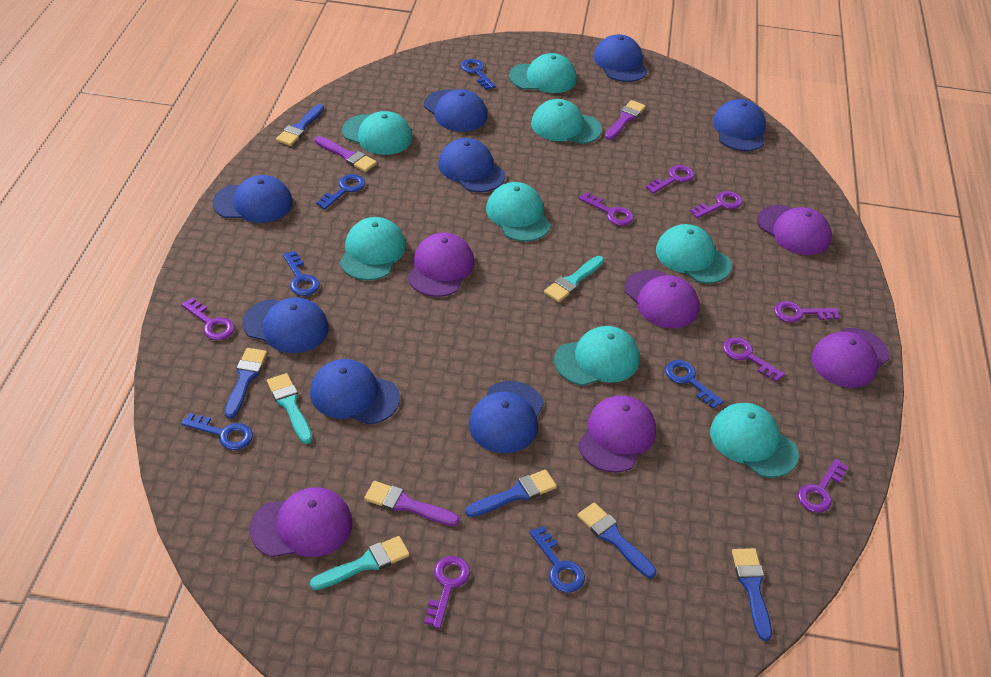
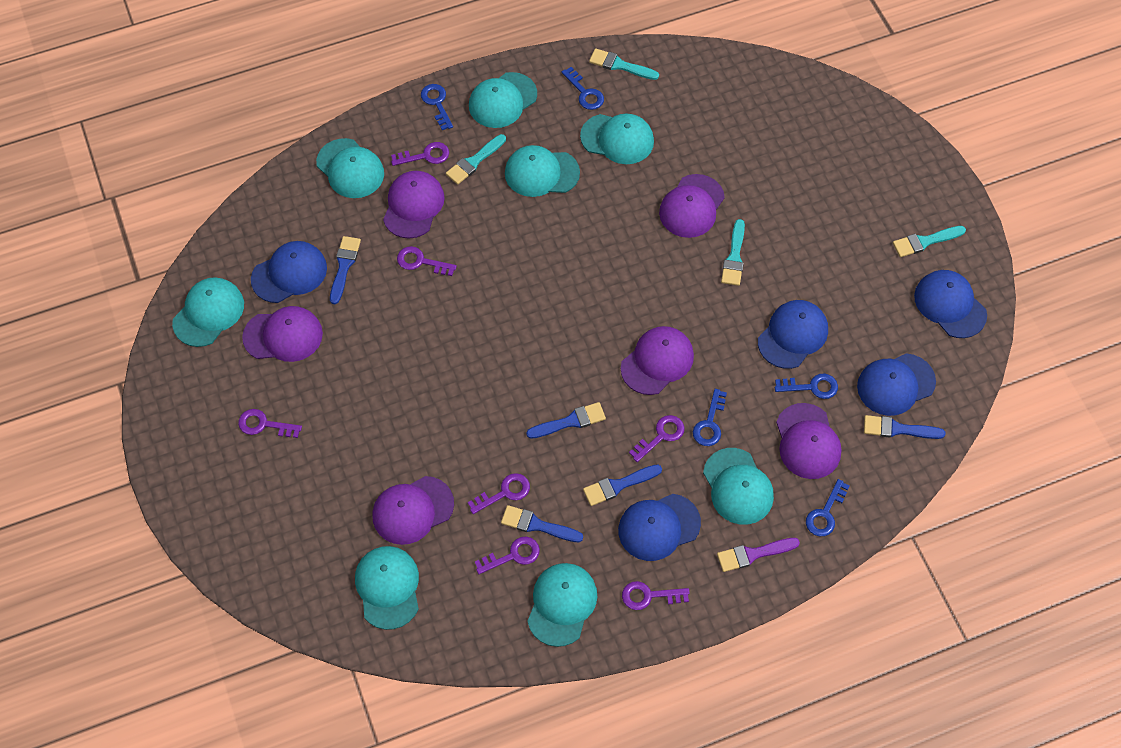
blue cap: 8 -> 5
blue key: 6 -> 5
purple brush: 3 -> 1
purple key: 8 -> 7
turquoise brush: 3 -> 4

